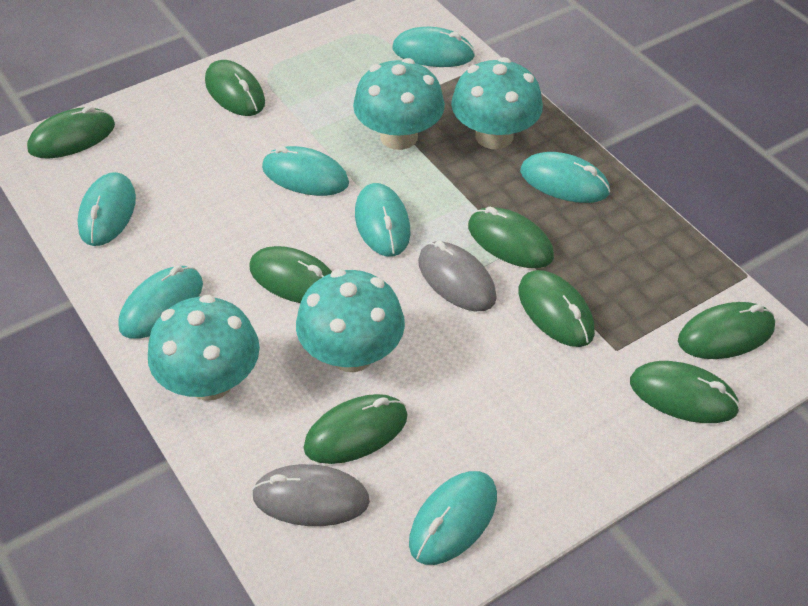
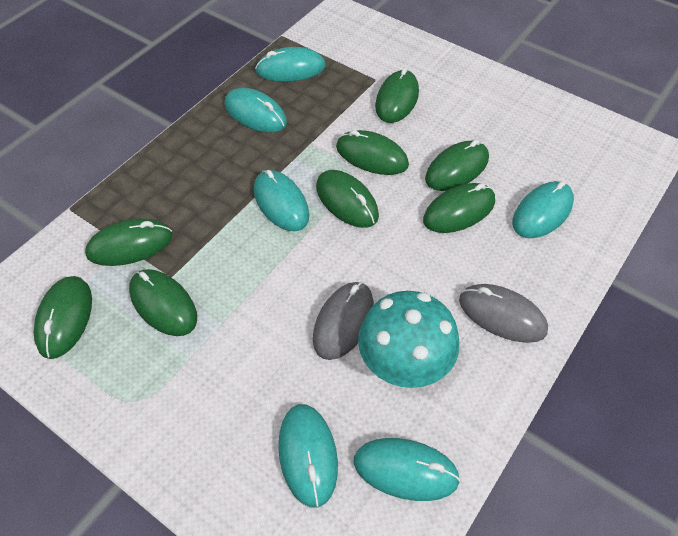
turquoise mouse: 7 -> 6
turquoise mushroom: 4 -> 1

